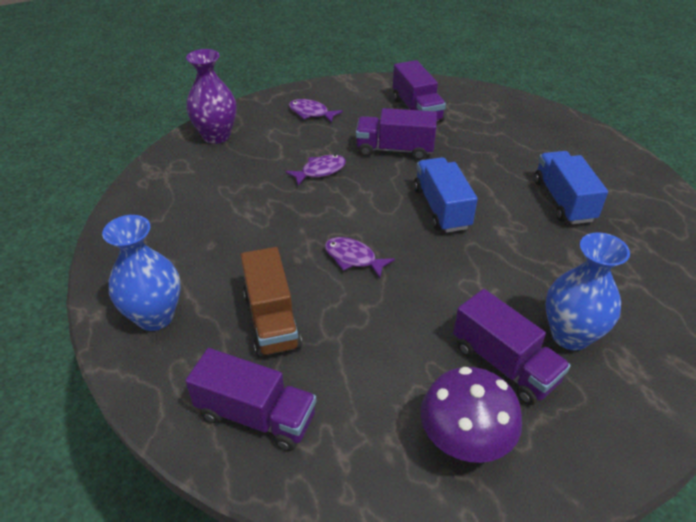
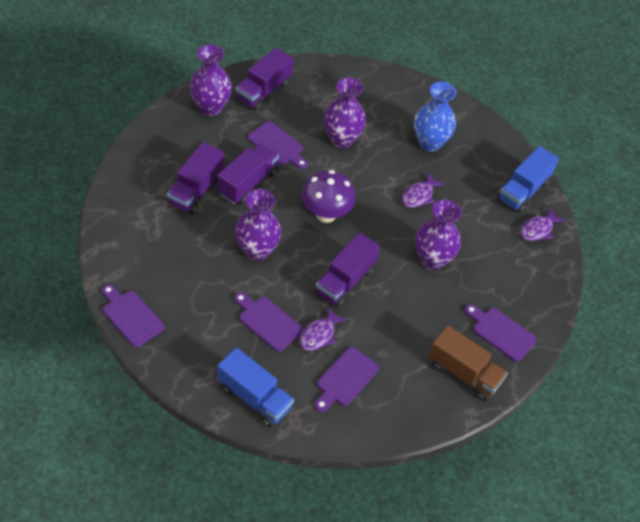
blue vase: 2 -> 1
purple cutting board: 0 -> 5
purple vase: 1 -> 4

